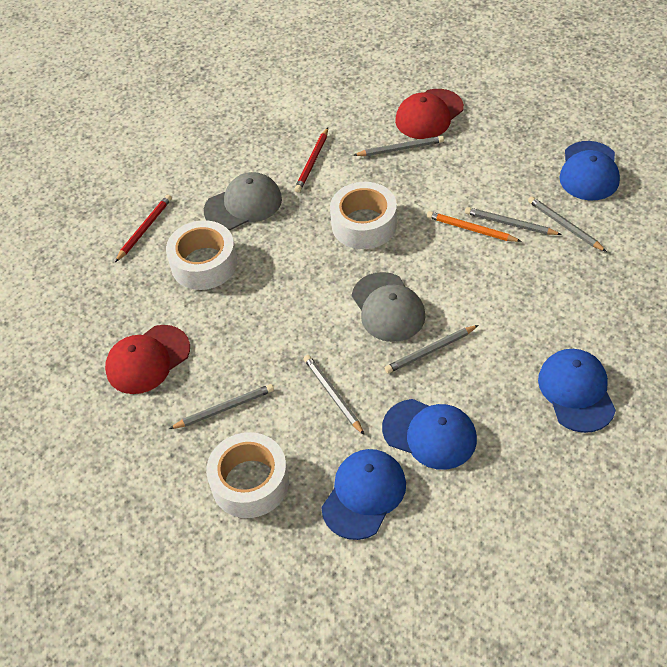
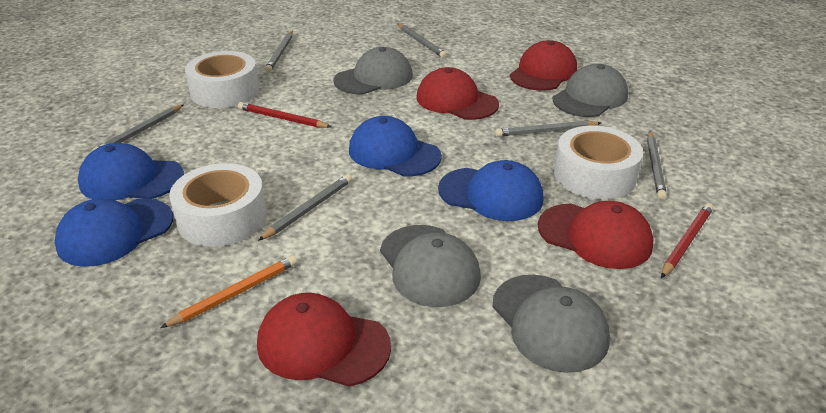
grey cap: 2 -> 4
red cap: 2 -> 4

